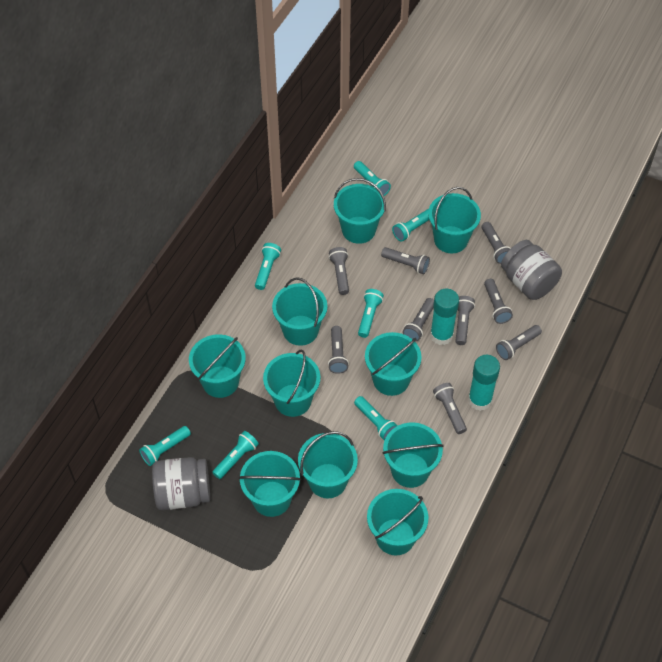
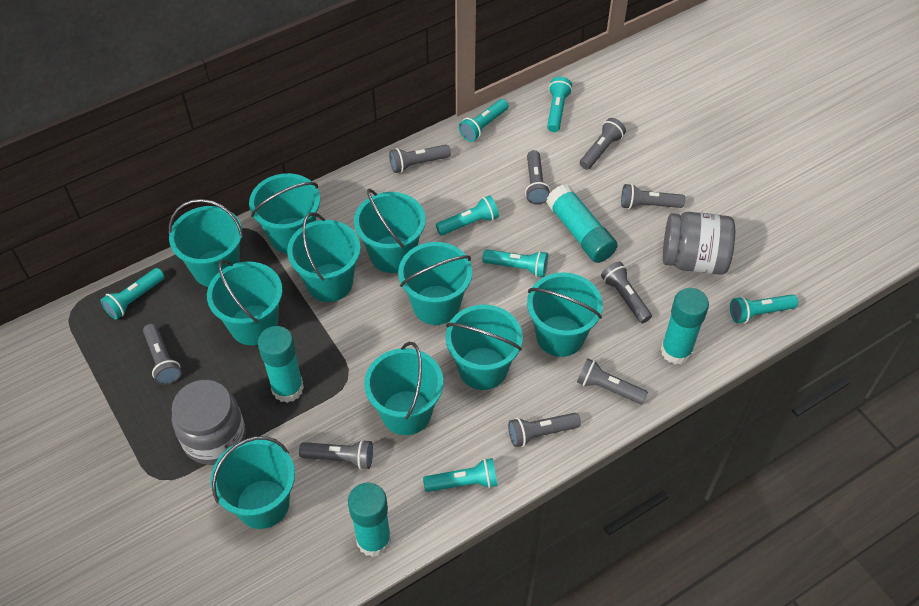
turquoise glue stick: 2 -> 4

